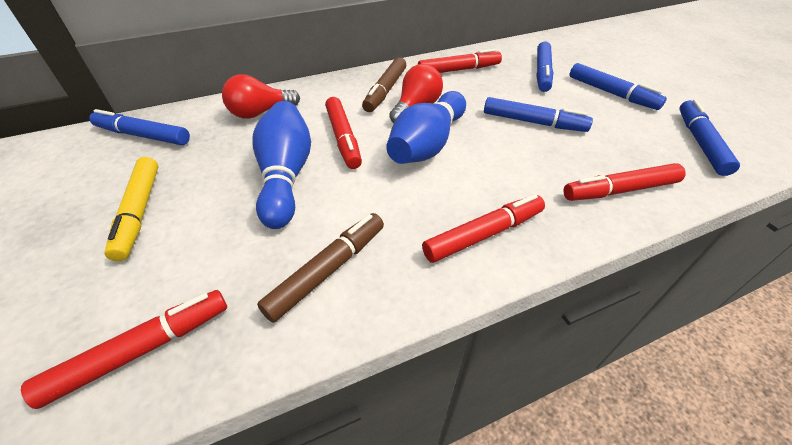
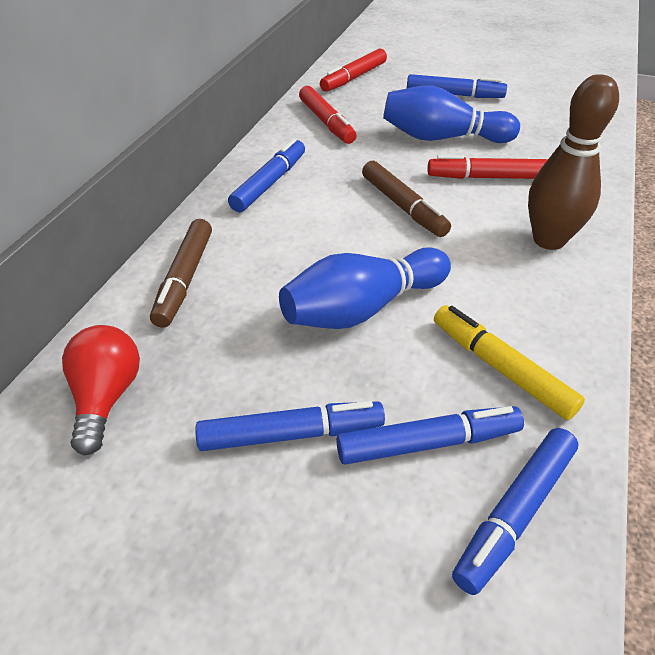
brown bowling pin: 0 -> 1
red light bulb: 2 -> 1
red marker: 5 -> 3

